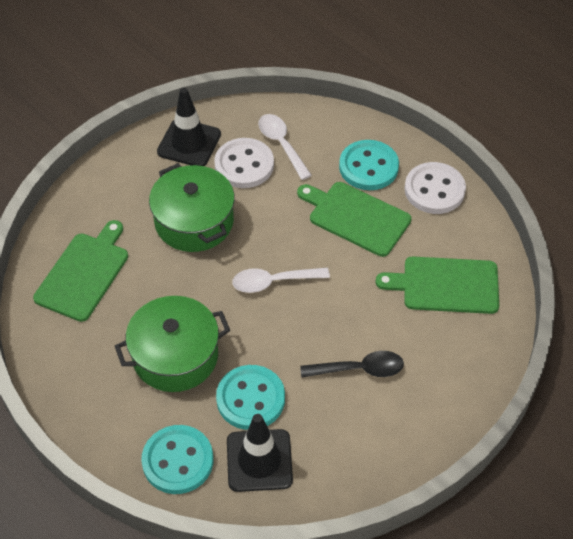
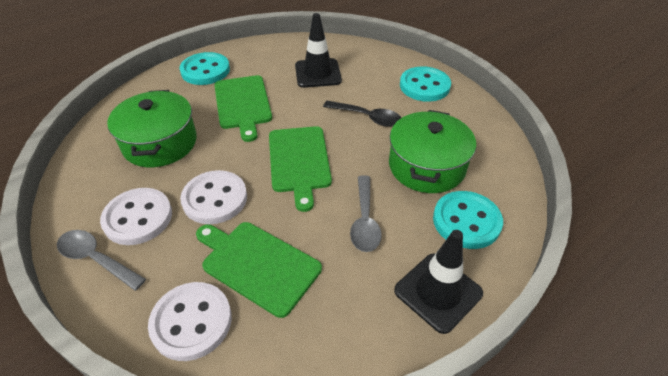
grey spoon: 0 -> 2
white button: 2 -> 3
white spoon: 2 -> 0

